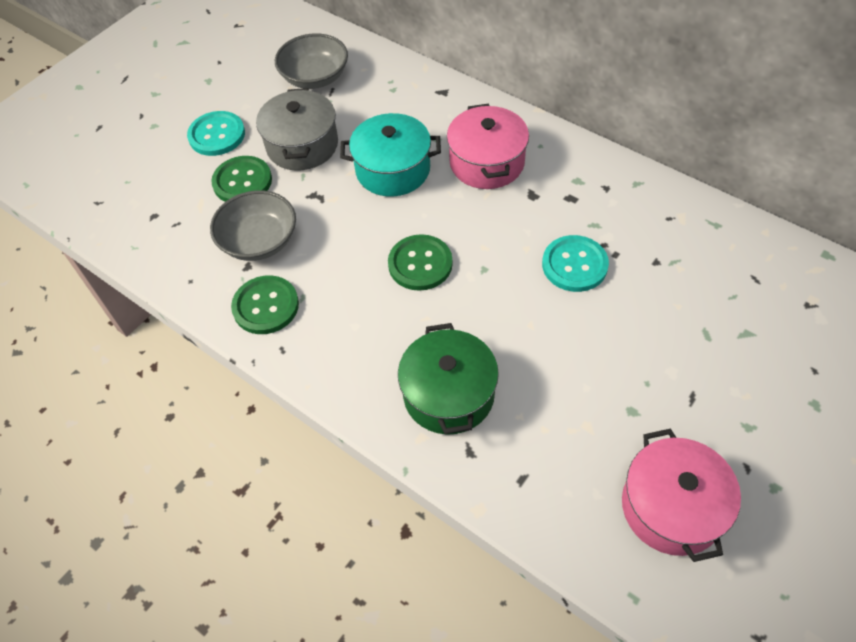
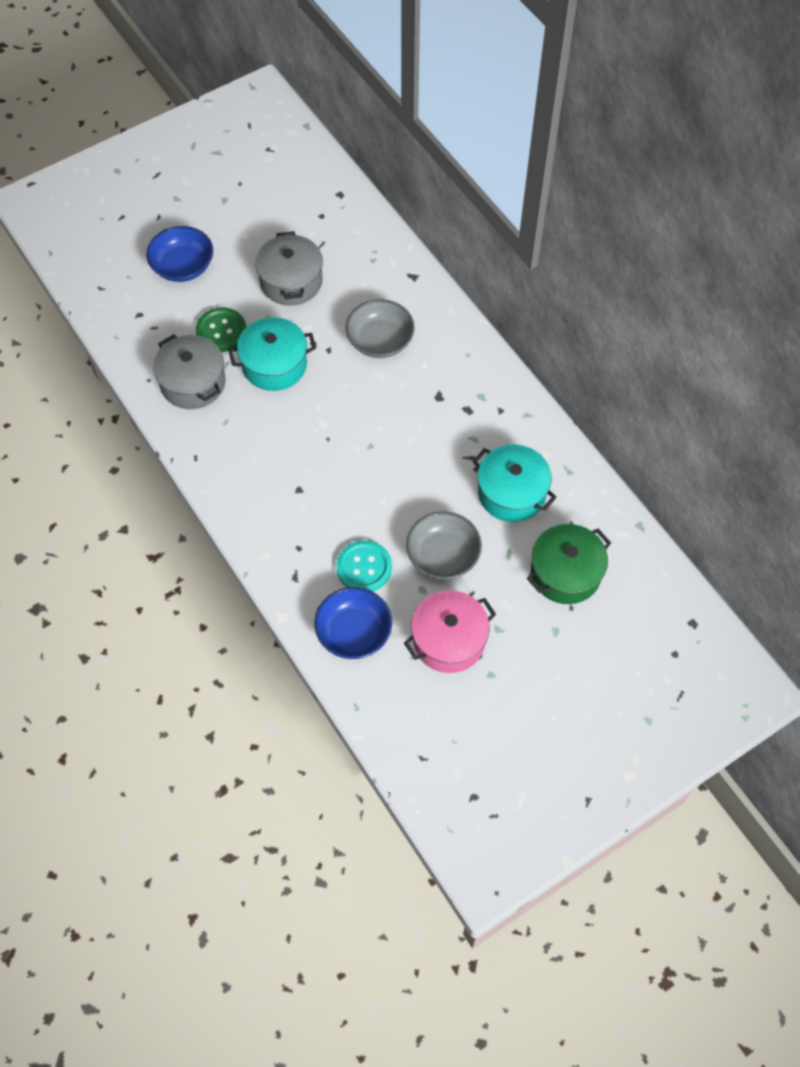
blue bowl: 0 -> 2
green button: 3 -> 1
grey pot: 1 -> 2
pink pot: 2 -> 1
turquoise button: 2 -> 1
turquoise pot: 1 -> 2

